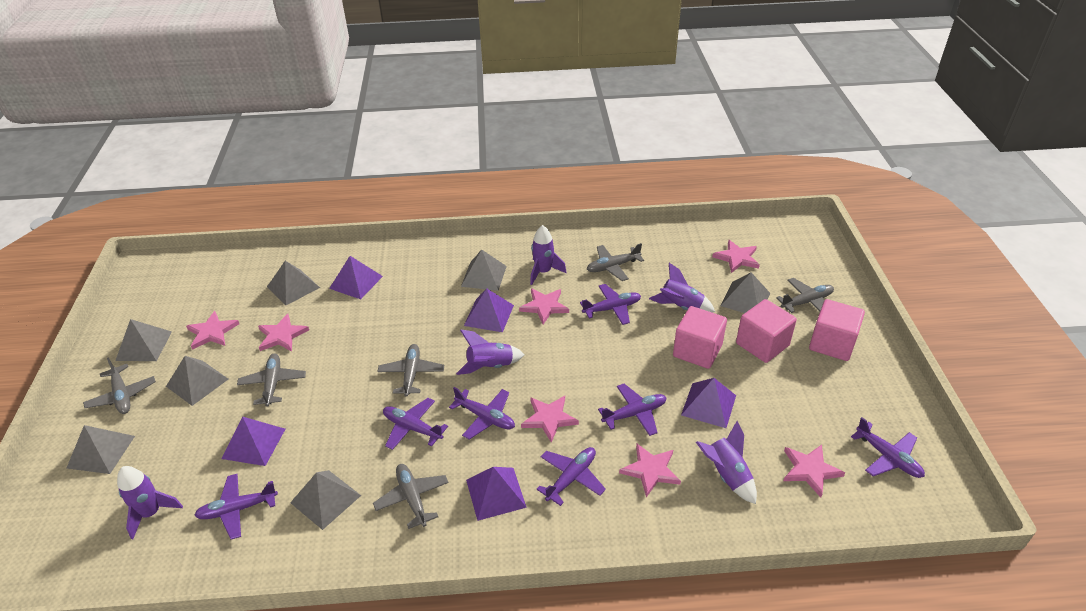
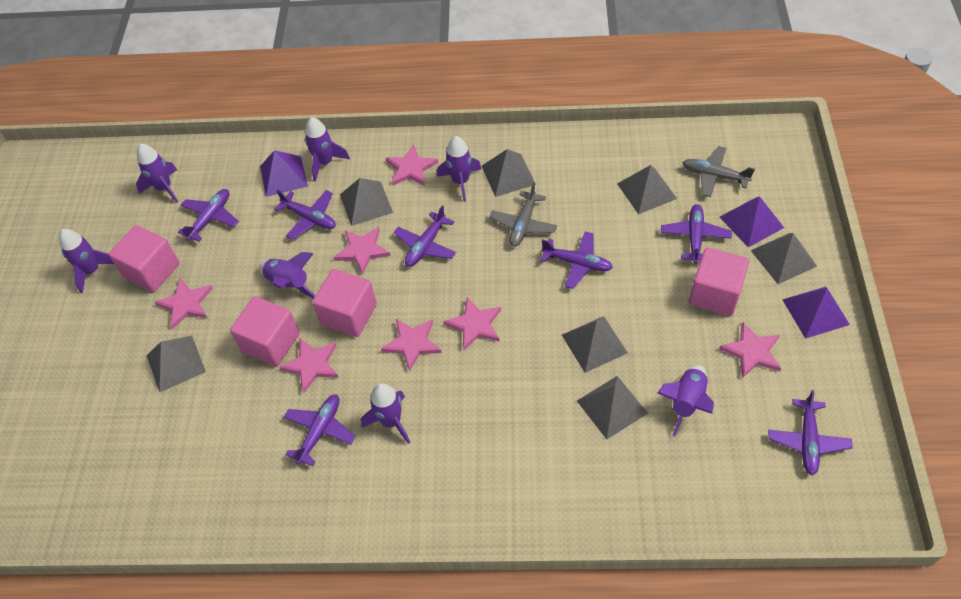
grey plane: 6 -> 2
pink cube: 3 -> 4
purple pyramid: 5 -> 3
purple rocket: 5 -> 7

